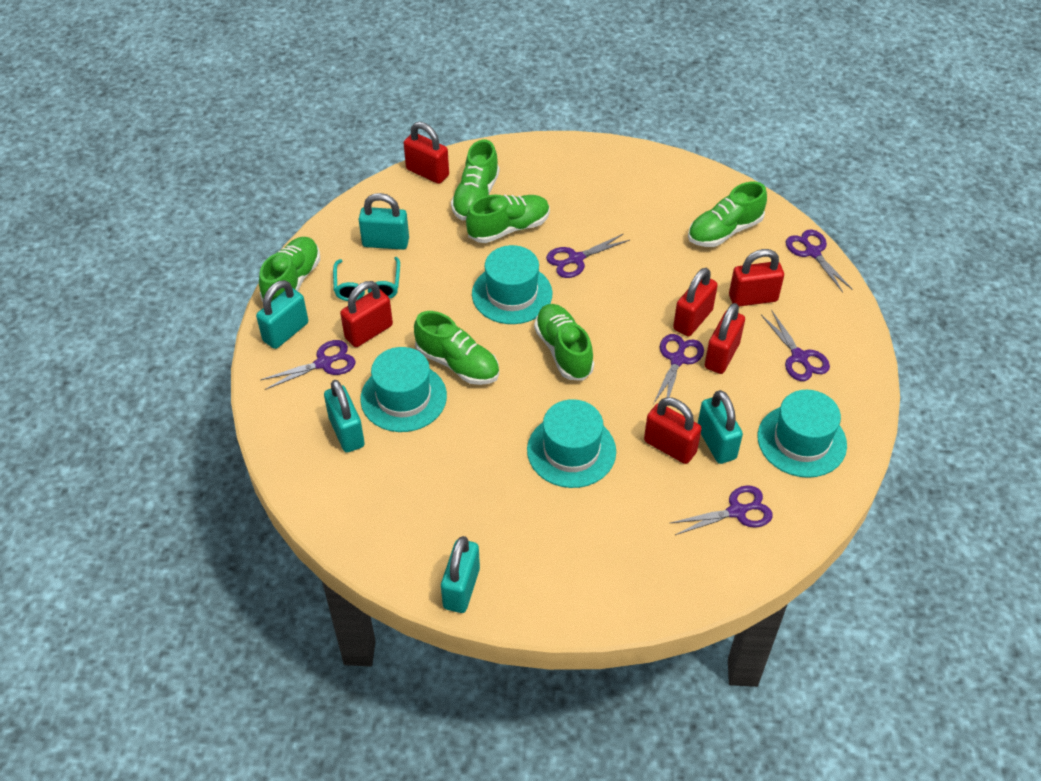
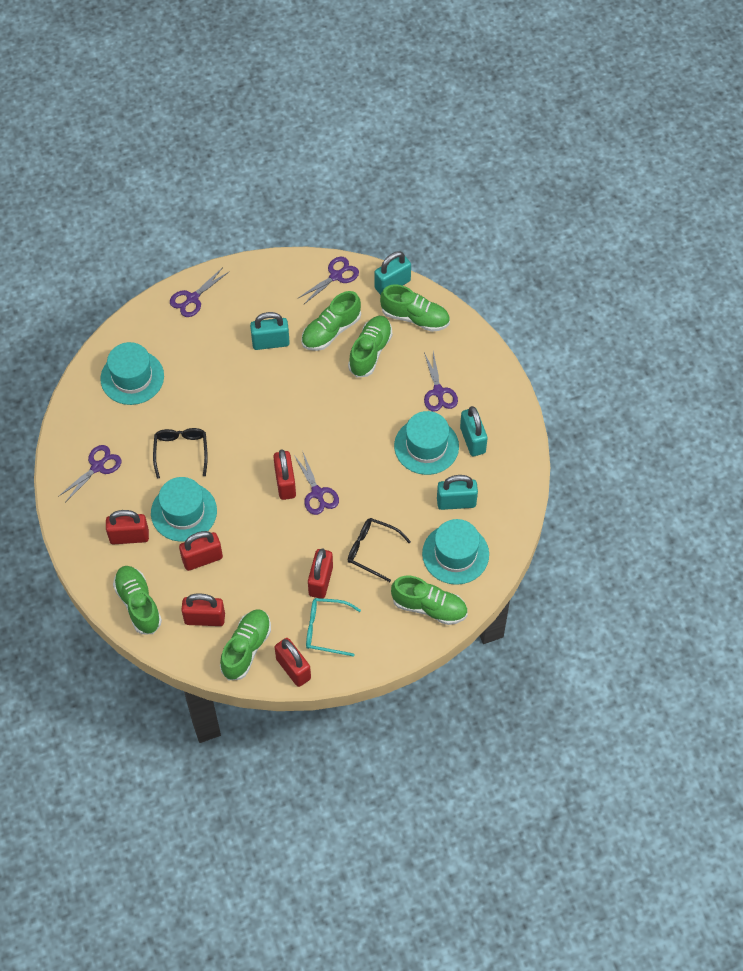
black glasses: 0 -> 2
purple scissors: 6 -> 5
turquoise padlock: 5 -> 4

